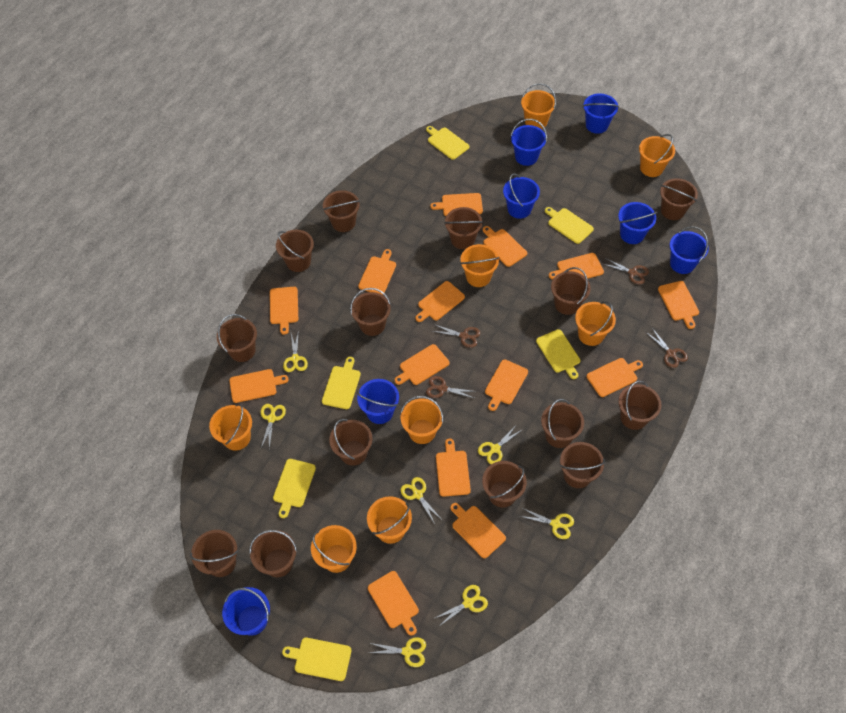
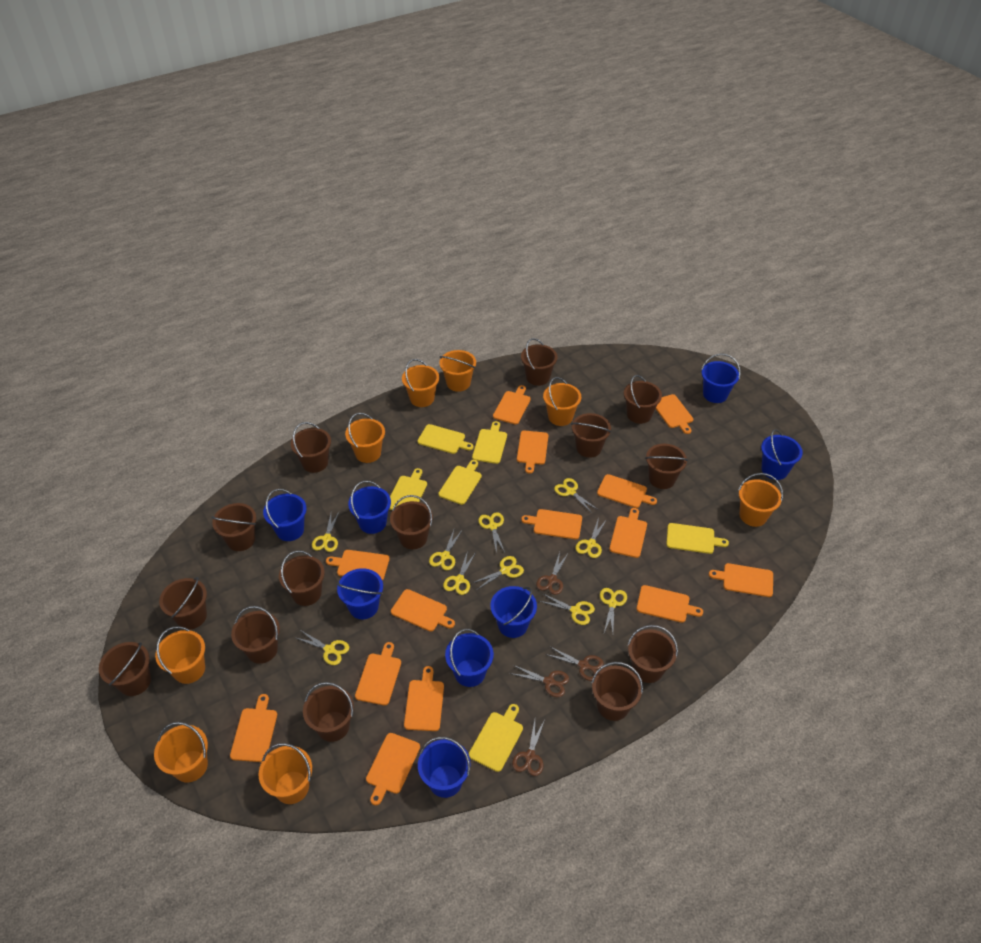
blue bucket: 7 -> 8
yellow scissors: 7 -> 10

